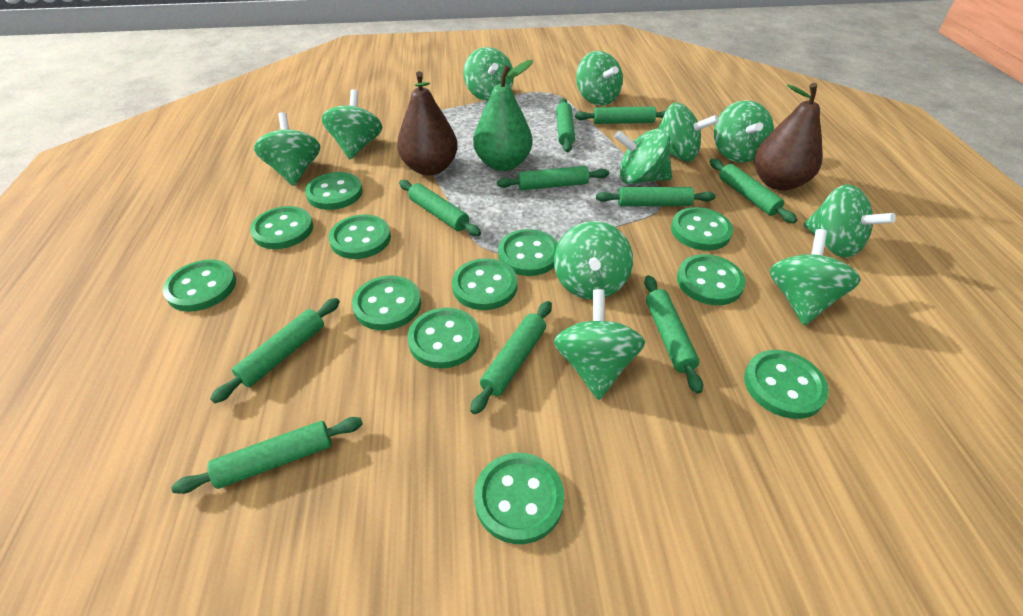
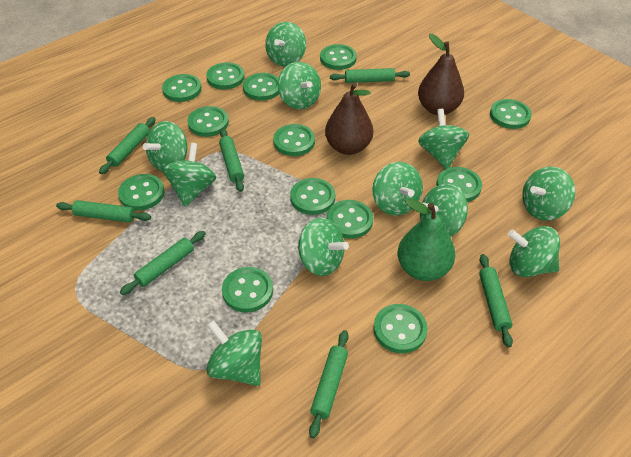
green button: 12 -> 13
green rolling pin: 10 -> 7

